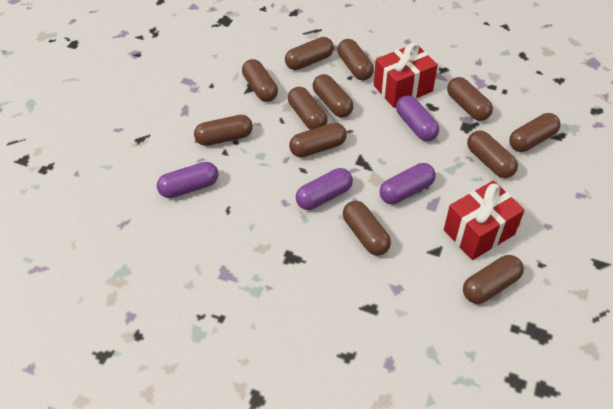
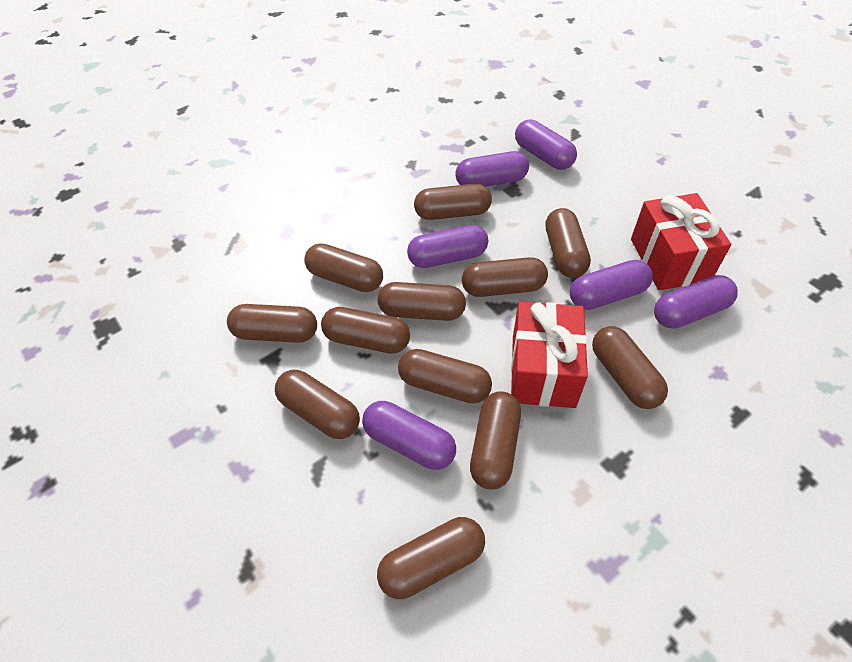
purple capsule: 4 -> 6

